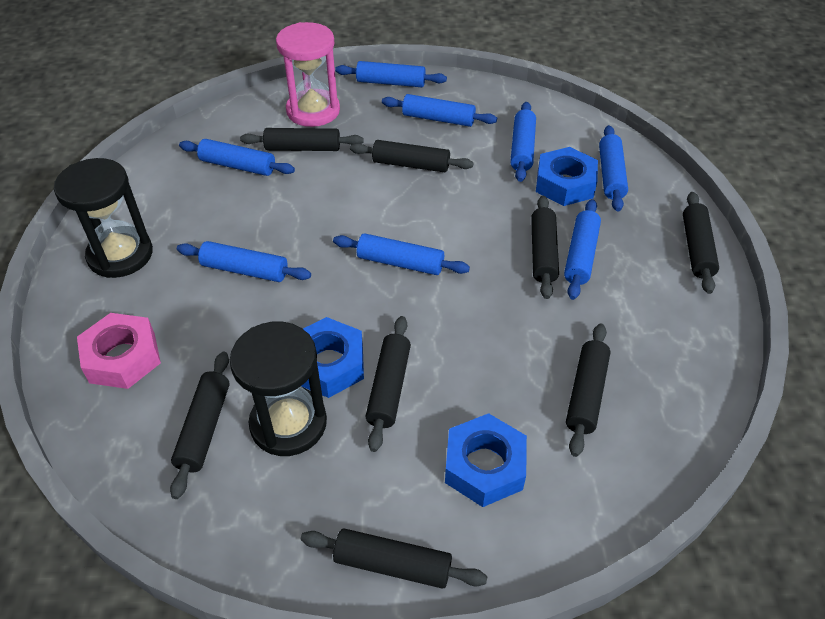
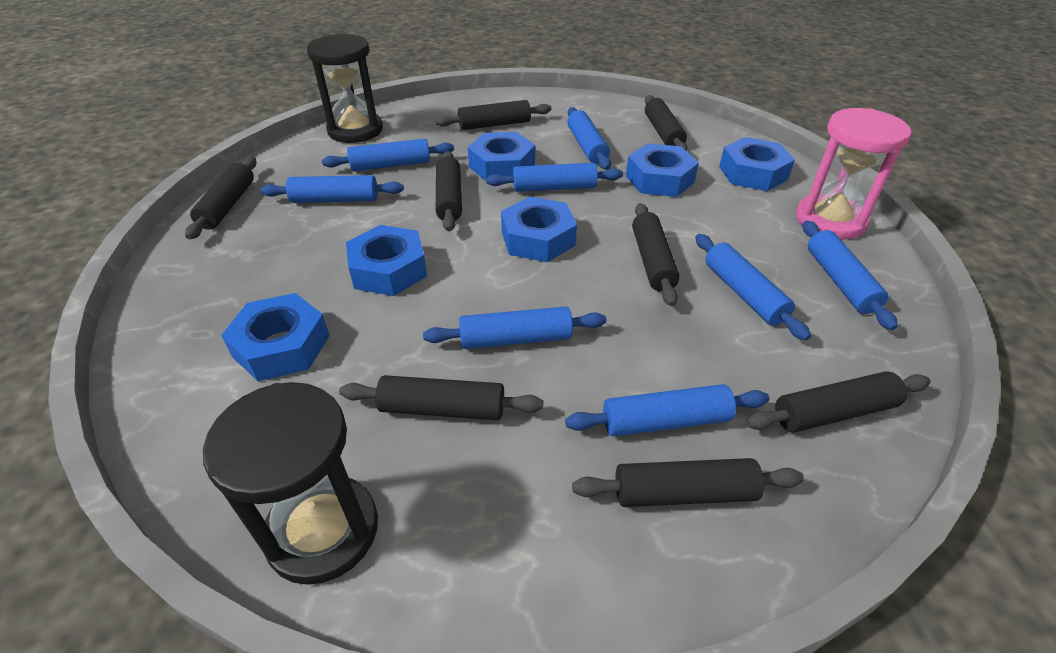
blue nut: 3 -> 6
pink nut: 1 -> 0

